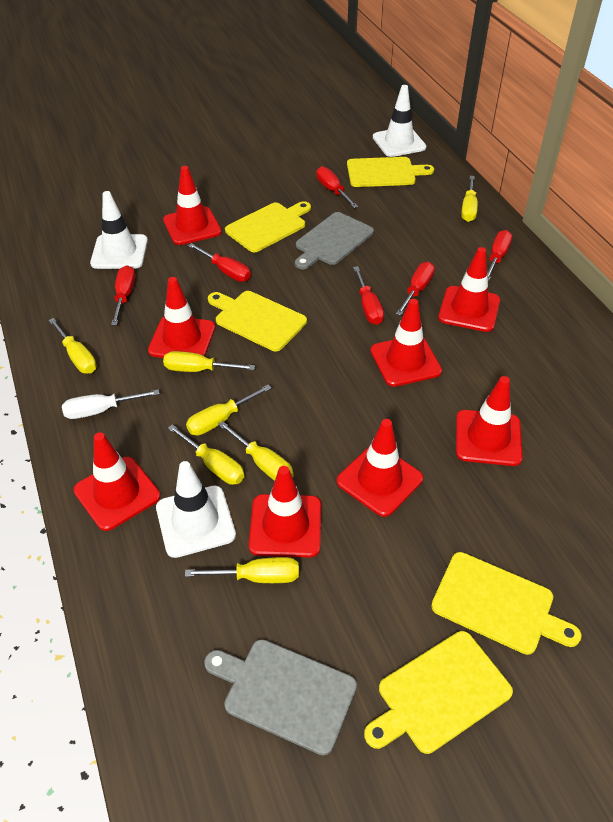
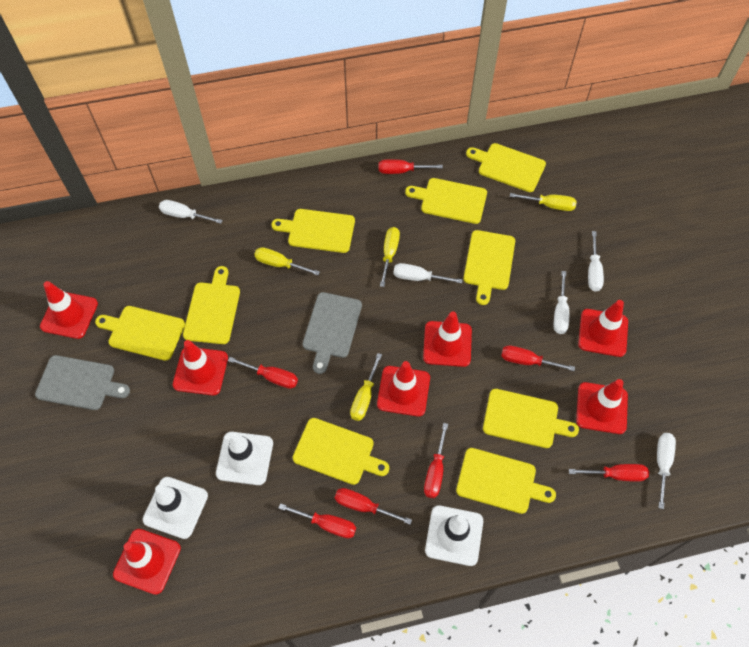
red screwdriver: 6 -> 7
red traffic cone: 8 -> 7
white screwdriver: 1 -> 5
yellow cutting board: 5 -> 9
yellow screwdriver: 7 -> 4

